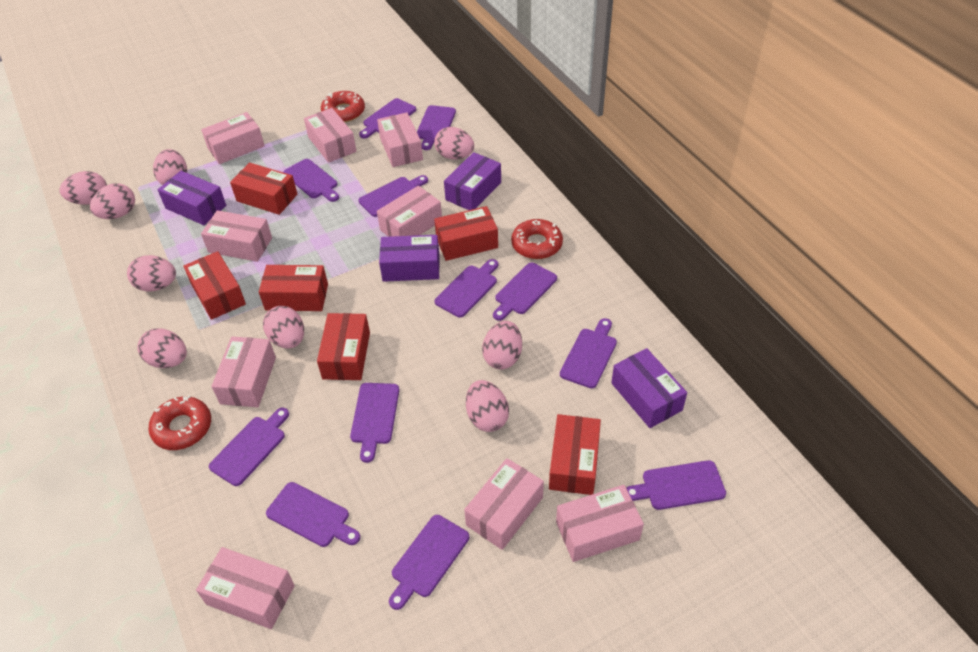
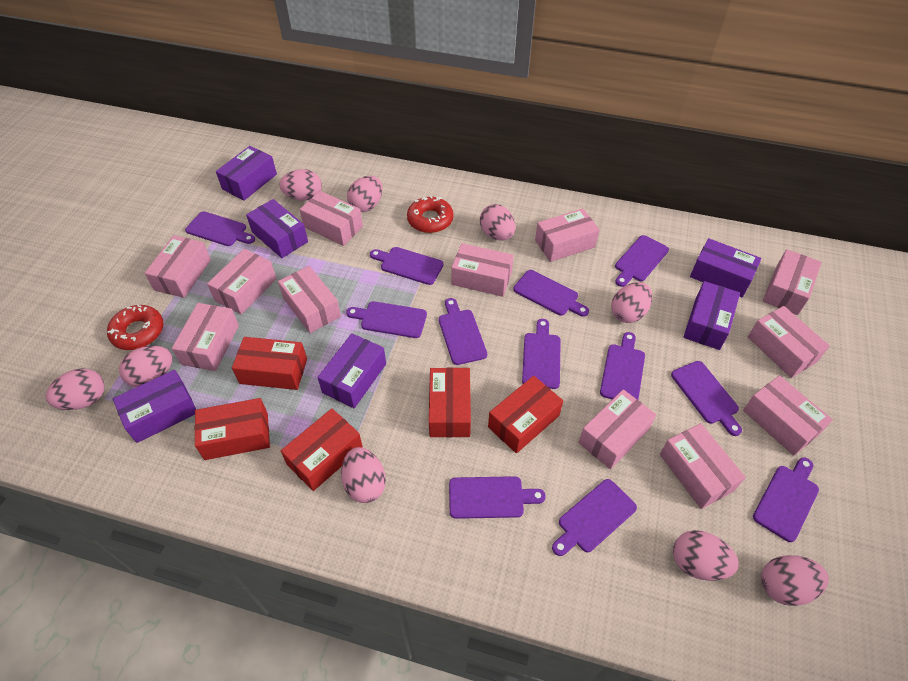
pink box: 9 -> 12
purple box: 4 -> 6
red box: 6 -> 5
red donut: 3 -> 2

